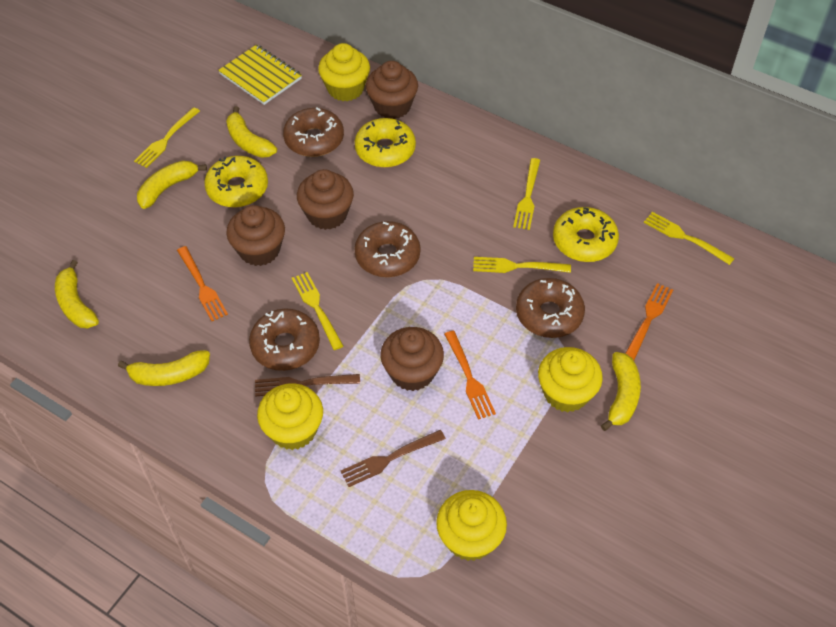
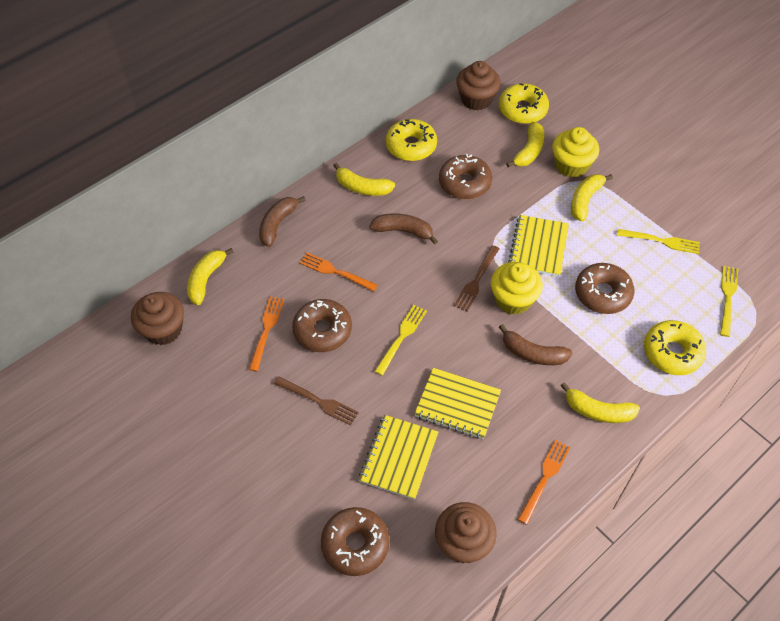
brown banana: 0 -> 3
brown cupcake: 4 -> 3
yellow cupcake: 4 -> 2
yellow fork: 5 -> 3
yellow notebook: 1 -> 3

